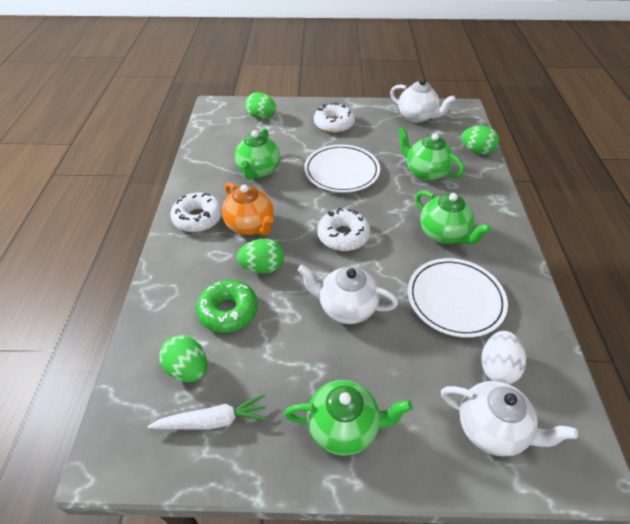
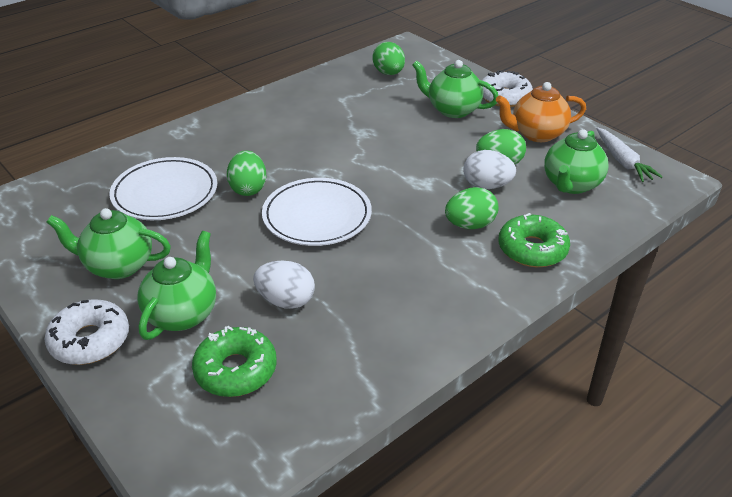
green donut: 1 -> 2
white donut: 3 -> 2
white egg: 1 -> 2
white teapot: 3 -> 0

